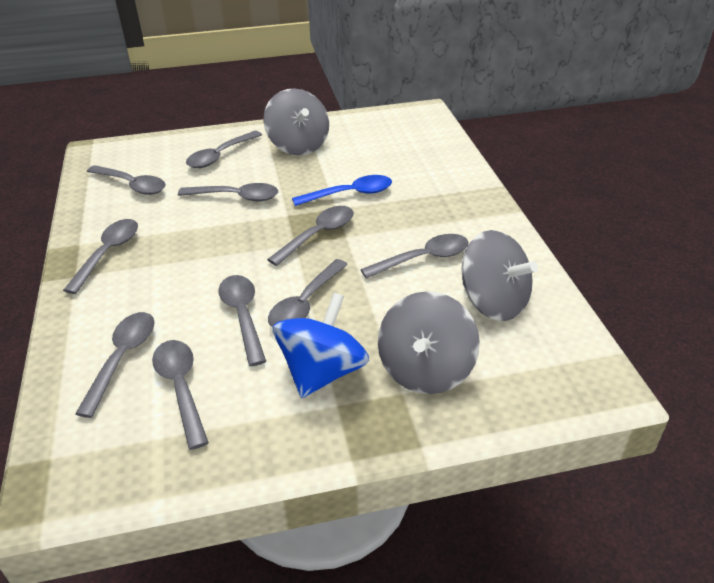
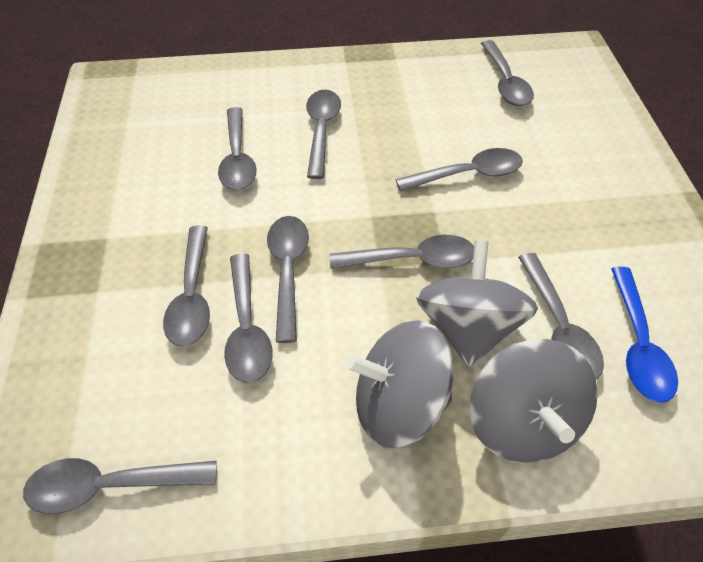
blue spinning top: 1 -> 0

